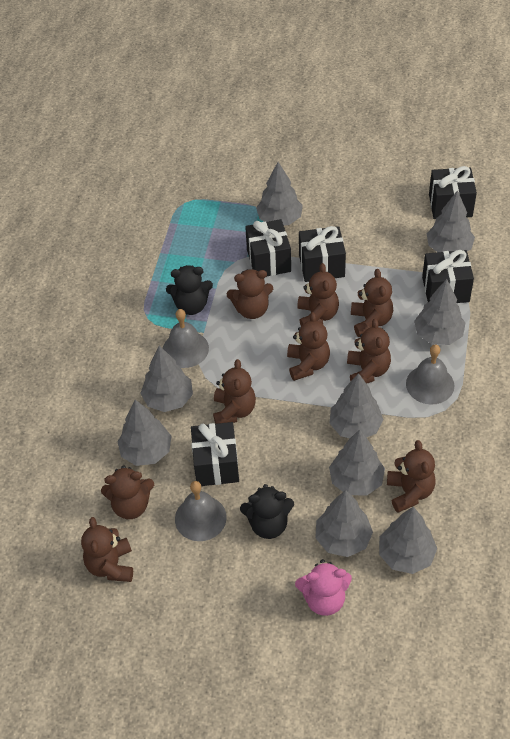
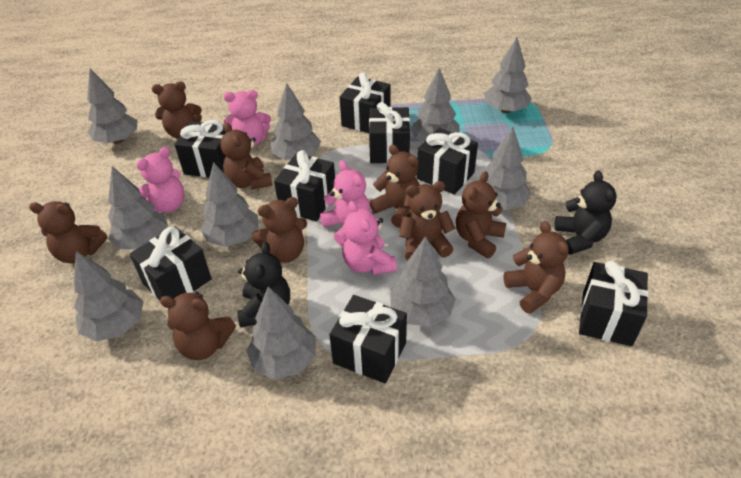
black gift: 5 -> 8
grey bell: 3 -> 0
grey tree: 9 -> 10
pink teddy bear: 1 -> 4

